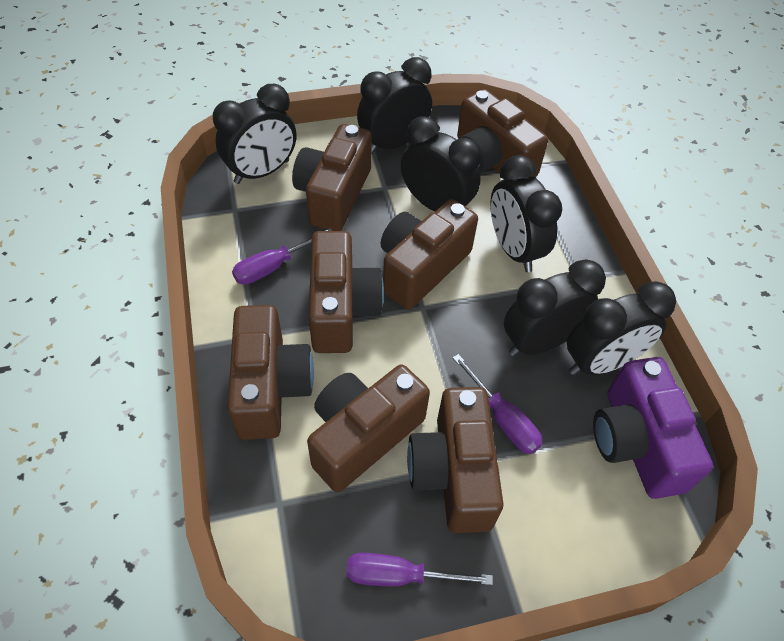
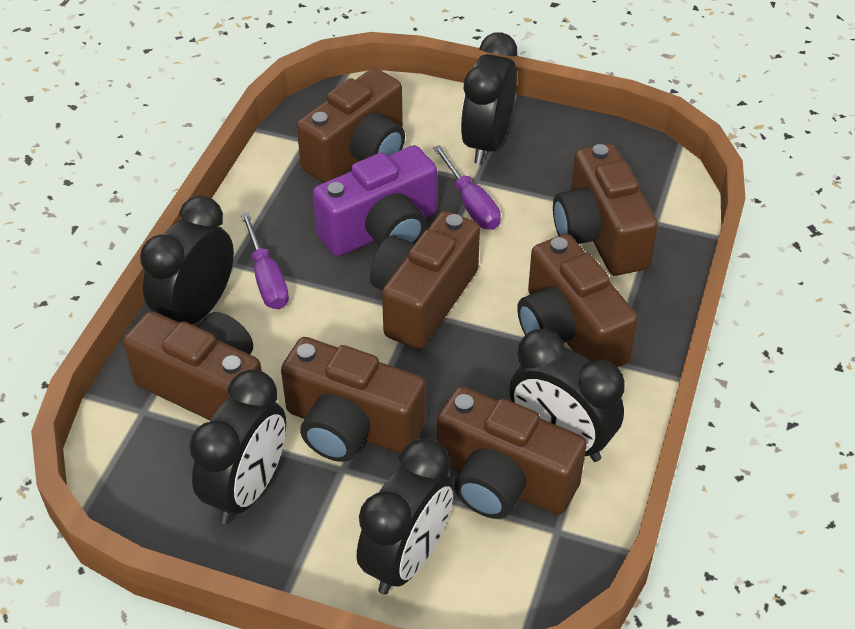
black clock: 6 -> 5
purple screwdriver: 3 -> 2

